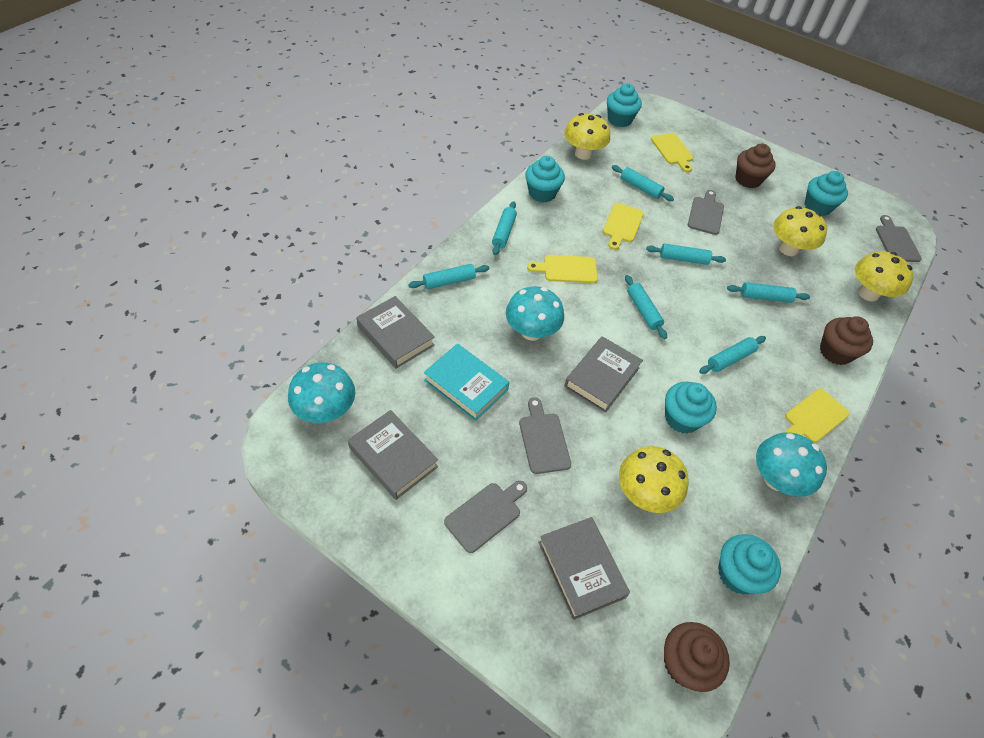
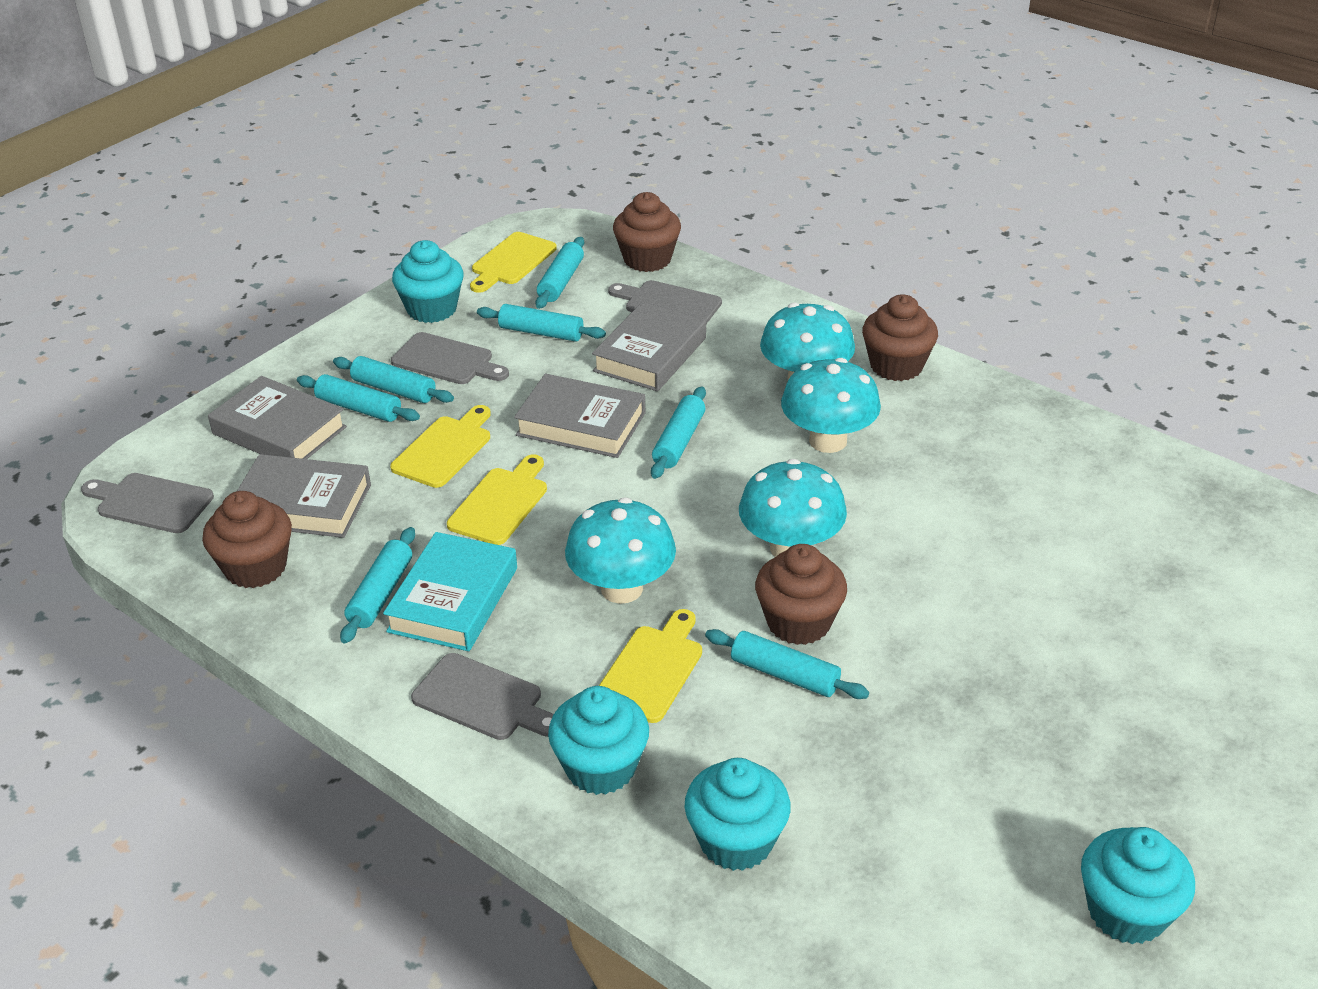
brown cupcake: 3 -> 4
turquoise cupcake: 5 -> 4
turquoise mushroom: 3 -> 4
yellow mushroom: 4 -> 0

